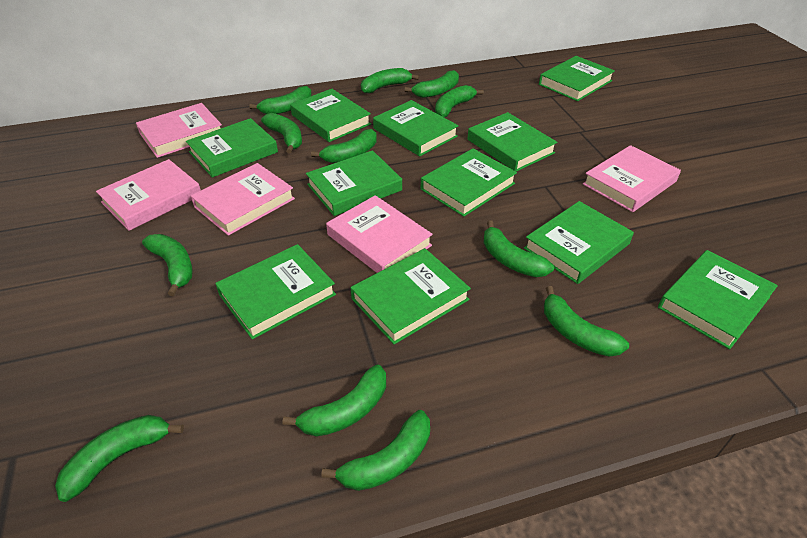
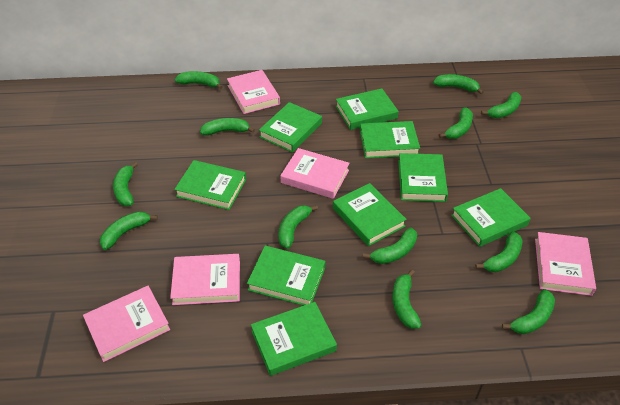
green book: 11 -> 9

